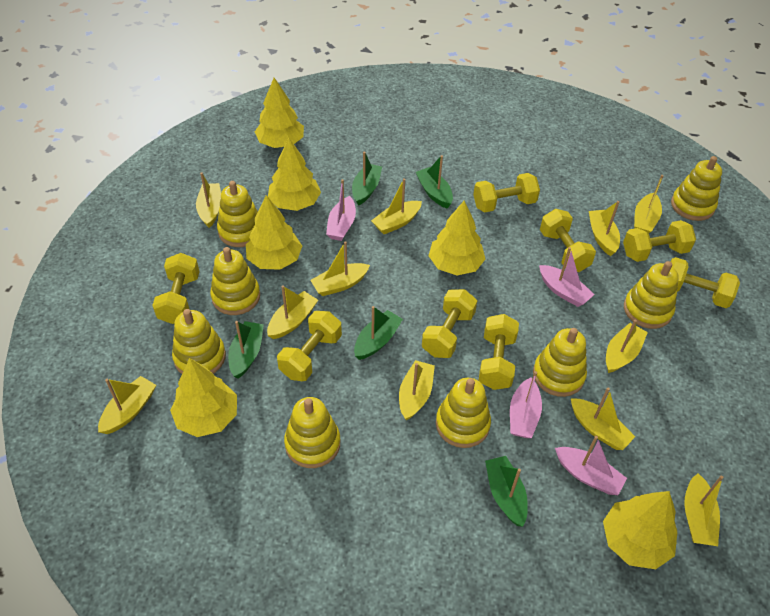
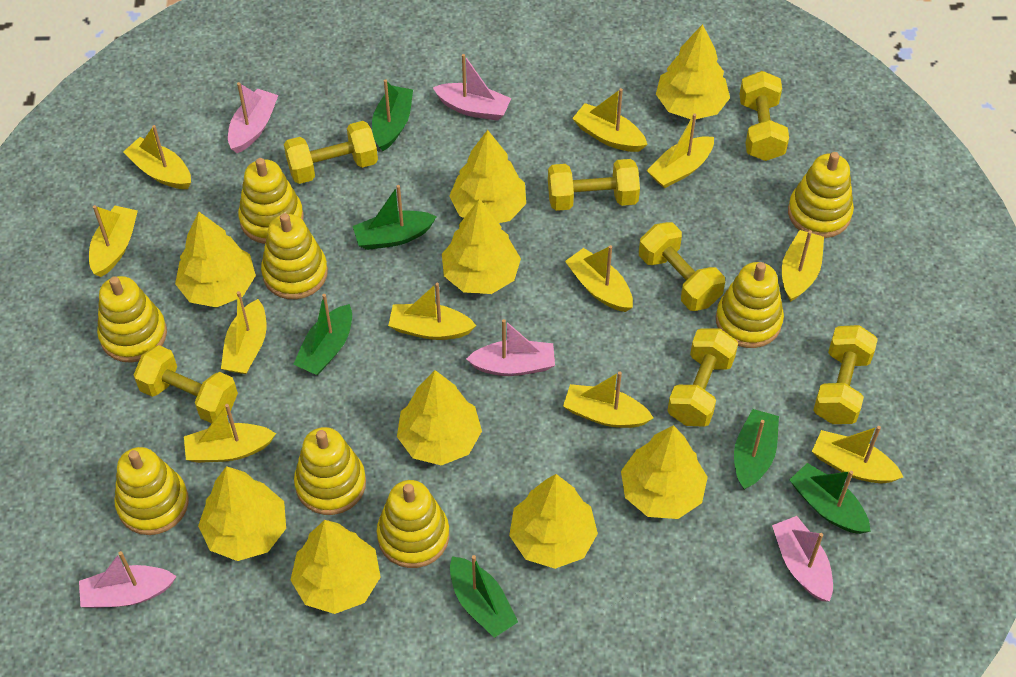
green boat: 5 -> 6
pink boat: 4 -> 5
yellow dumbbell: 8 -> 7
yellow tree: 6 -> 9

